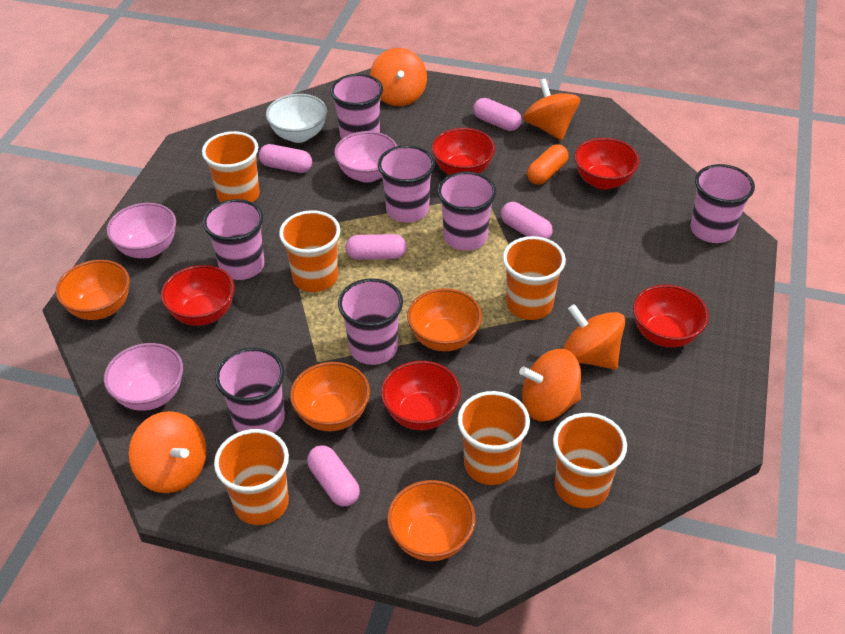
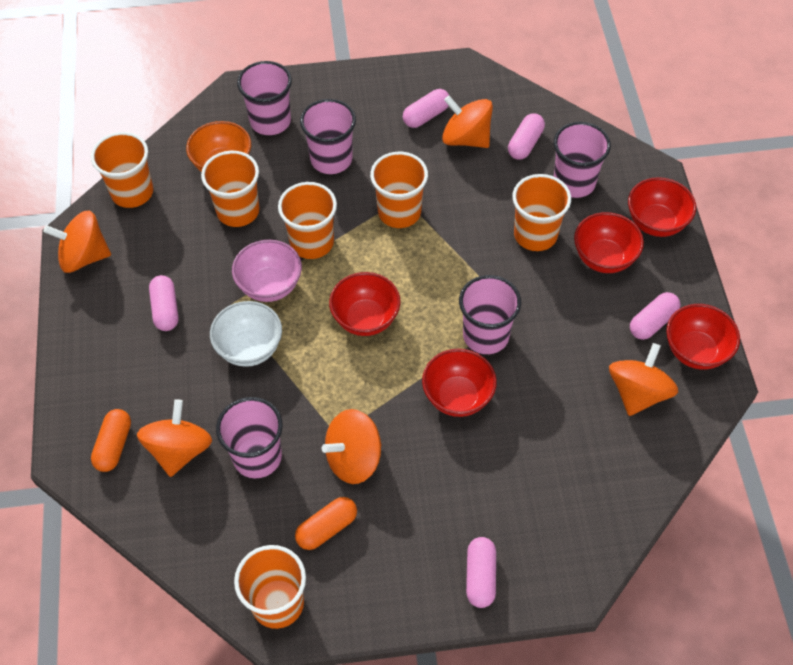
orange bowl: 4 -> 1
orange capsule: 1 -> 2
pink bowl: 3 -> 1
pink cup: 7 -> 5

